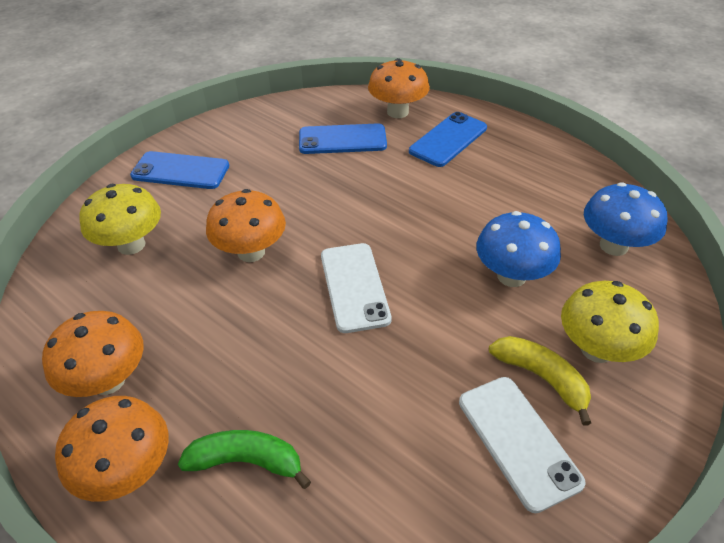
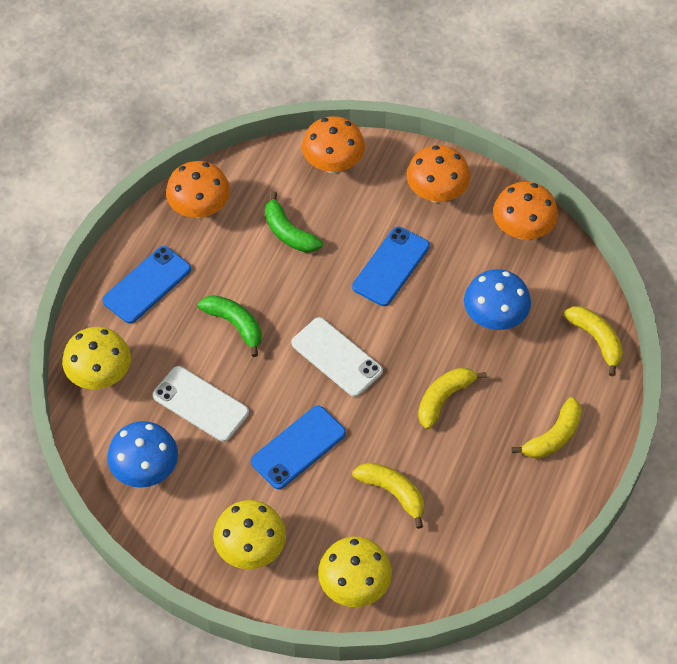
green banana: 1 -> 2
yellow banana: 1 -> 4
yellow mushroom: 2 -> 3

